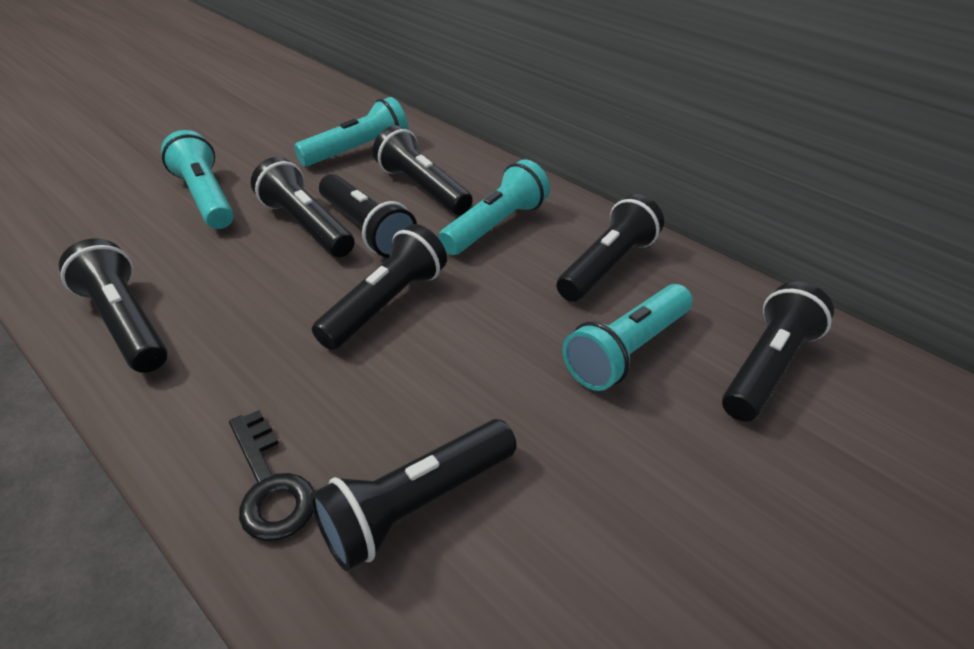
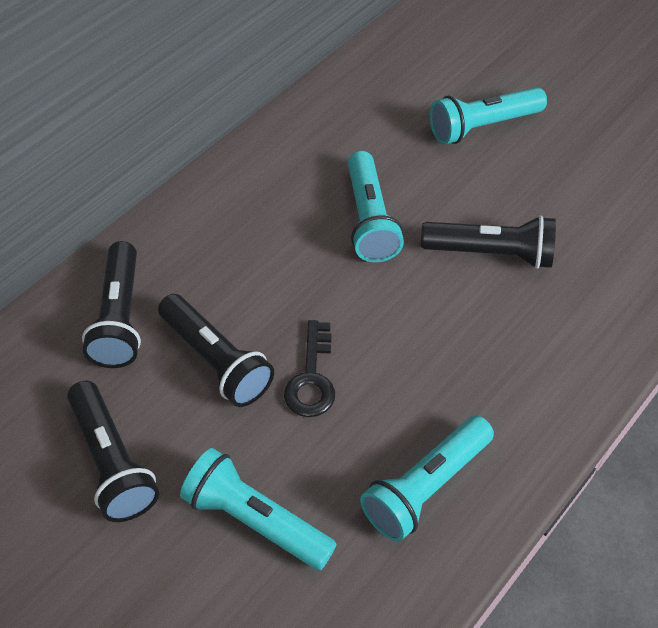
black flashlight: 8 -> 4

